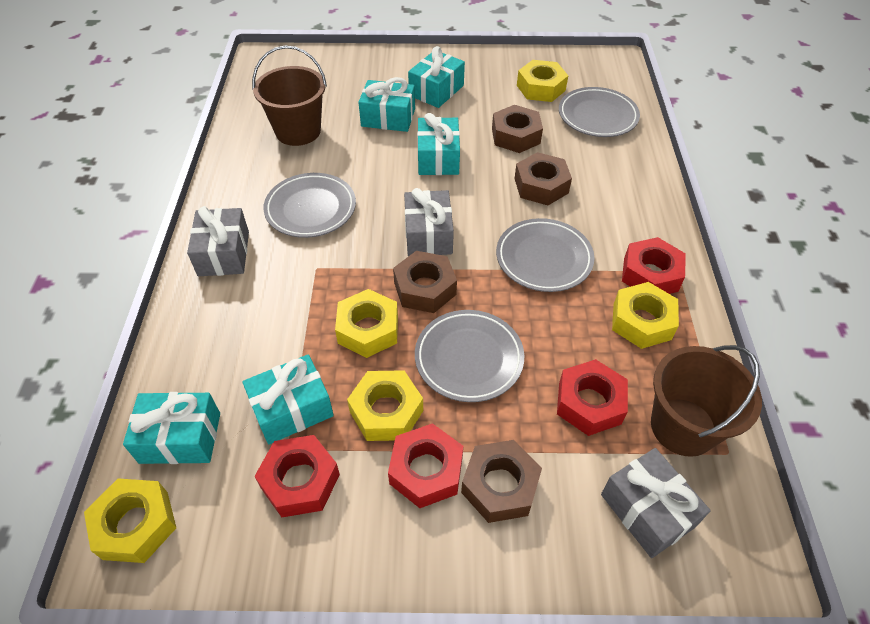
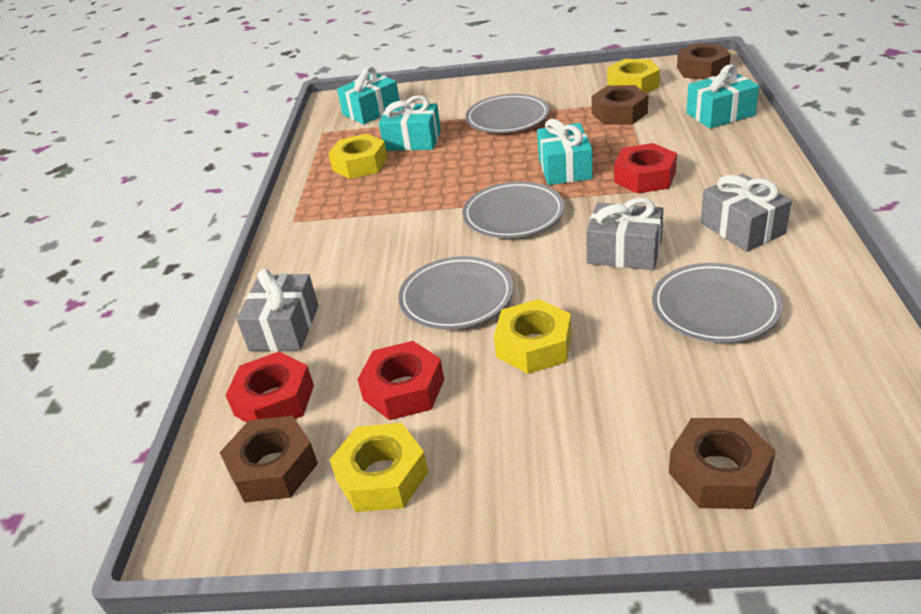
brown bucket: 2 -> 0
red nut: 4 -> 3
turquoise gift: 5 -> 4
yellow nut: 5 -> 4

